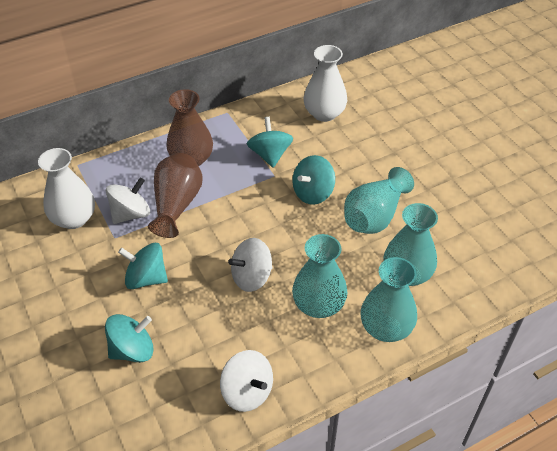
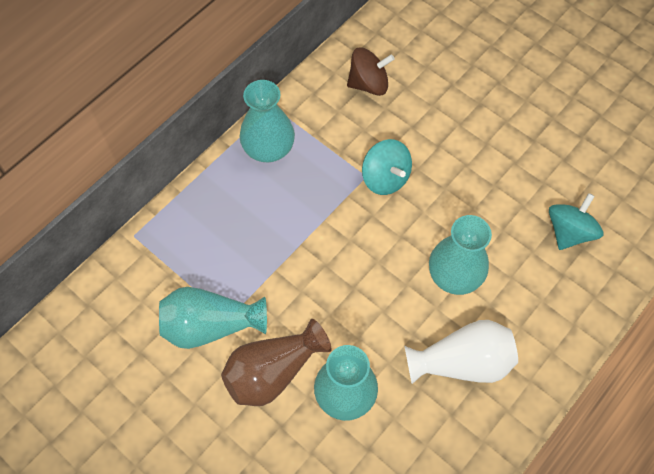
brown spinning top: 0 -> 1
brown vase: 2 -> 1
turquoise spinning top: 4 -> 2
white spinning top: 3 -> 0
white vase: 2 -> 1

